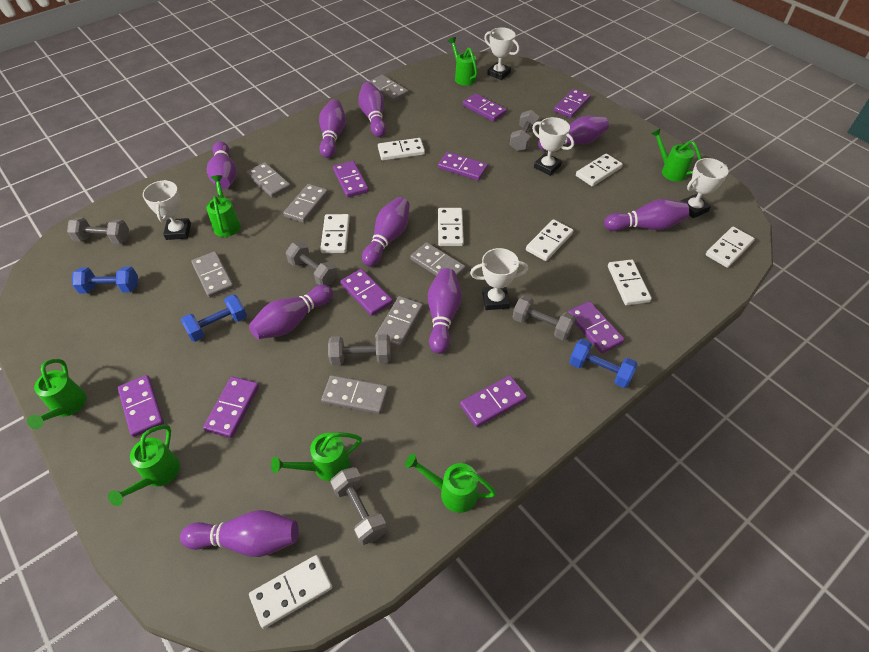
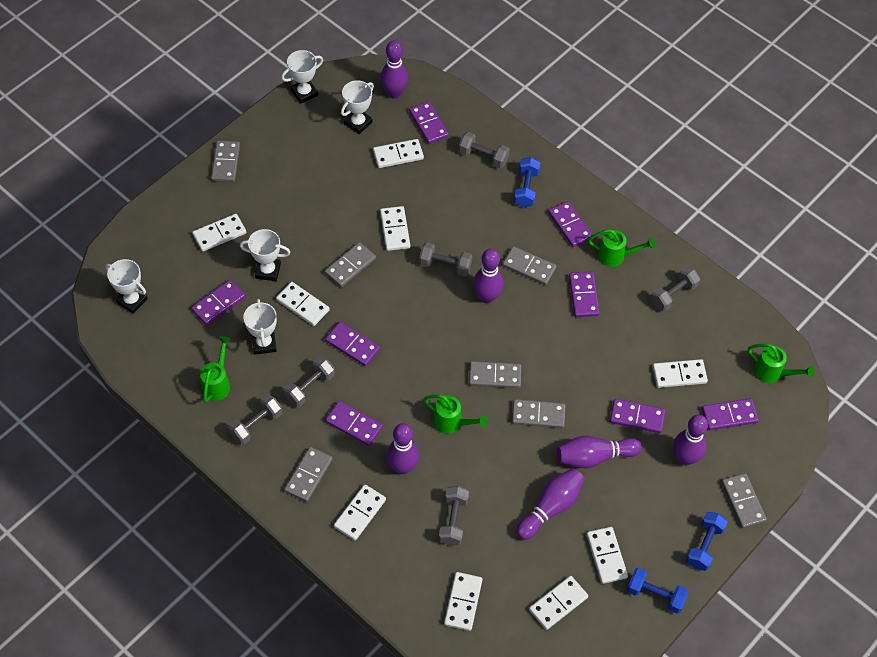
green watering can: 7 -> 4
purple bowling pin: 9 -> 6
purple domino: 9 -> 8
white domino: 8 -> 9

